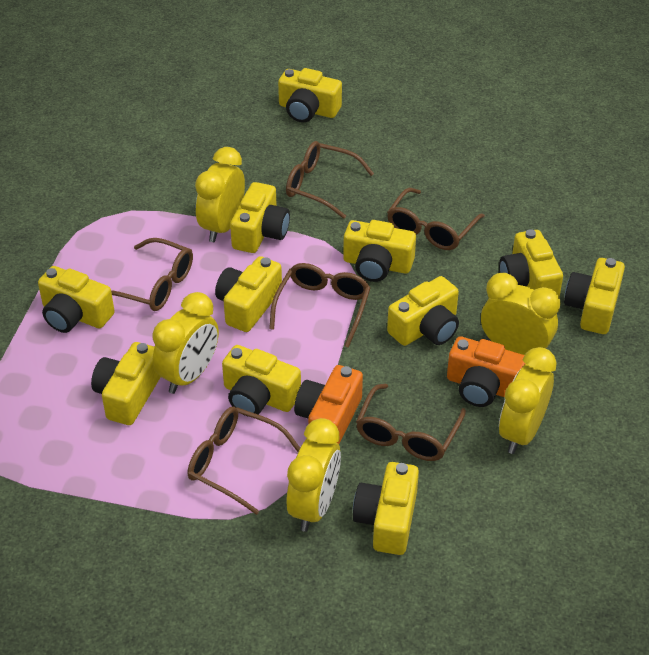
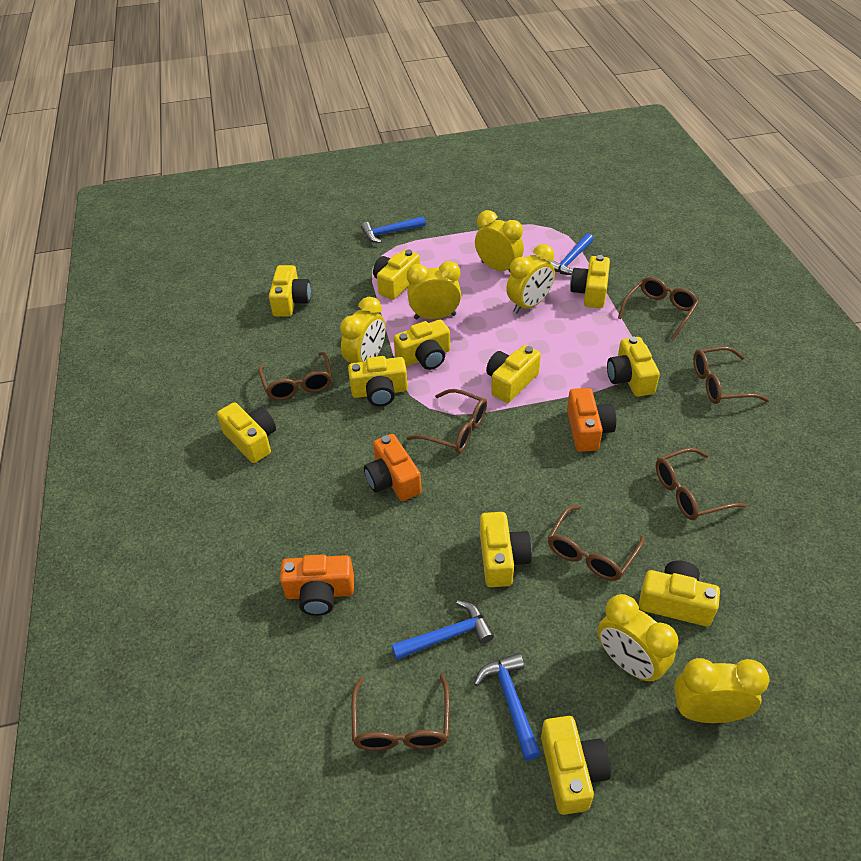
blue hammer: 0 -> 4
brown glasses: 6 -> 7
orange camera: 2 -> 3
yellow clock: 5 -> 6

